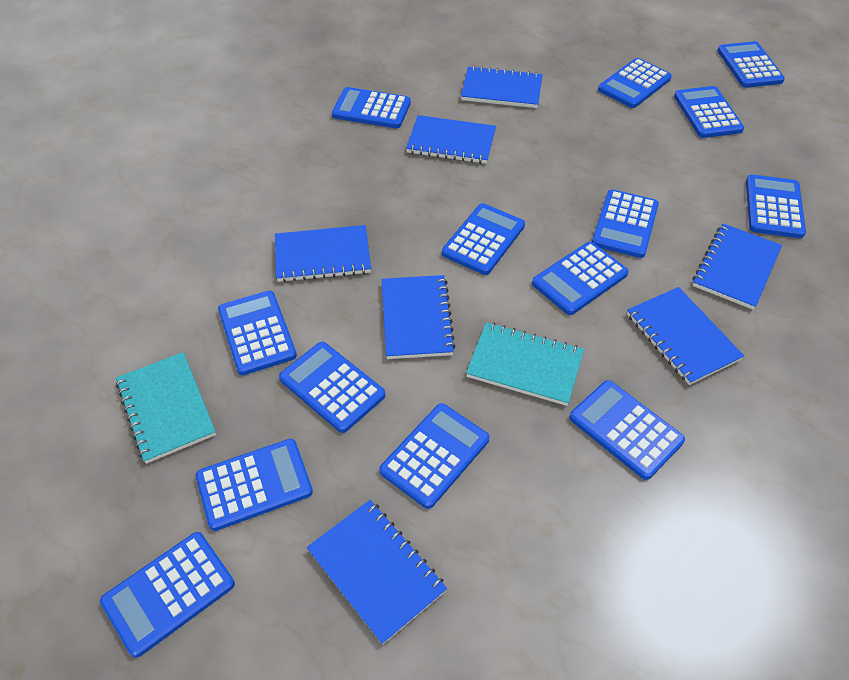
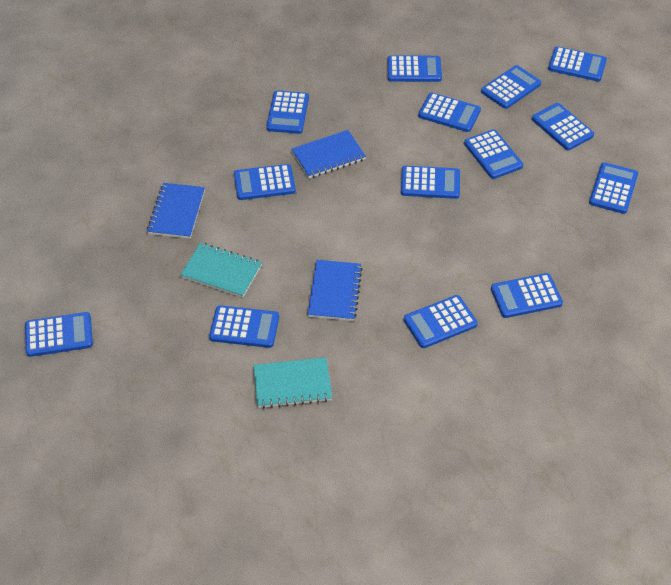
blue notebook: 7 -> 3

